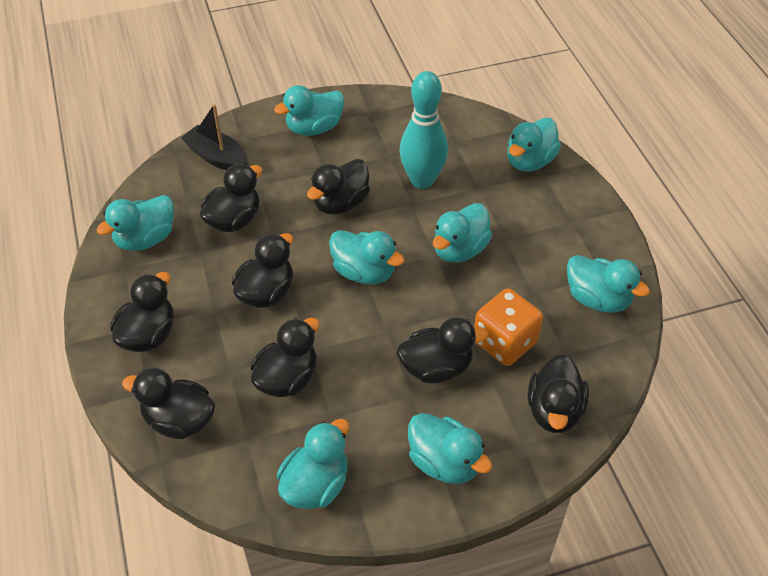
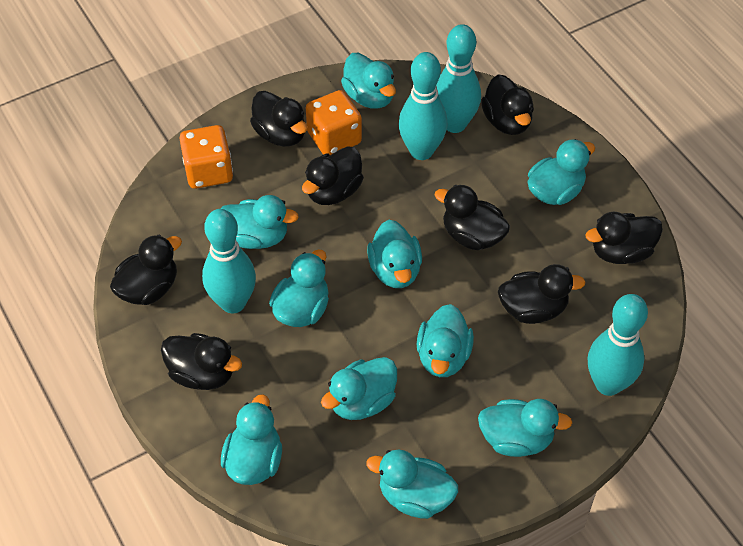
black boat: 1 -> 0
orange dice: 1 -> 2
turquoise bowling pin: 1 -> 4
turquoise duck: 8 -> 10

